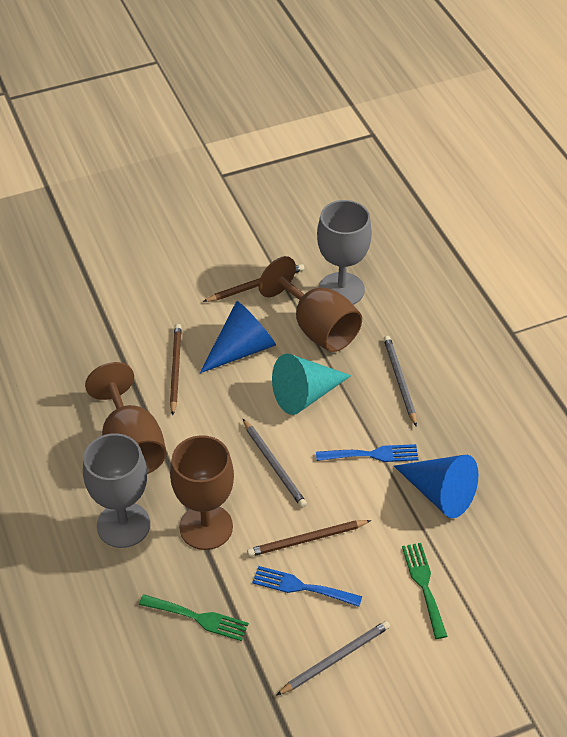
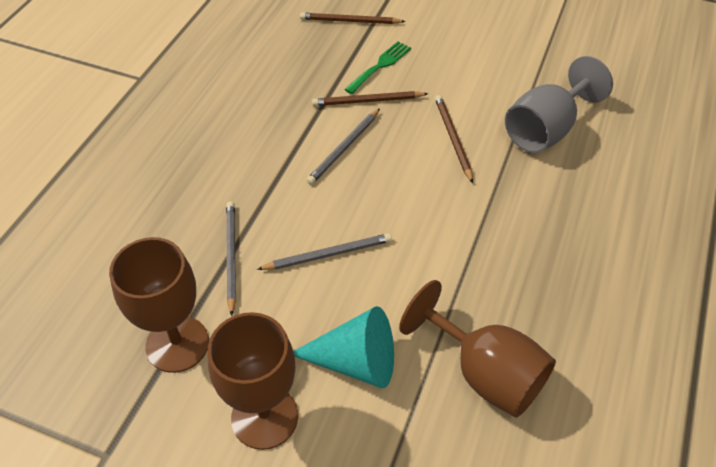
blue cone: 2 -> 0
blue fork: 2 -> 0
green fork: 2 -> 1
grey goblet: 2 -> 1

